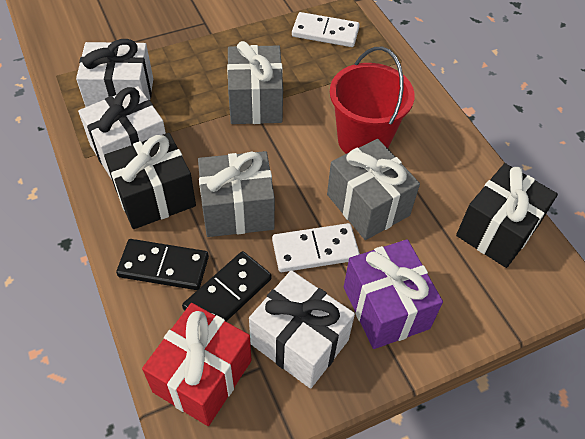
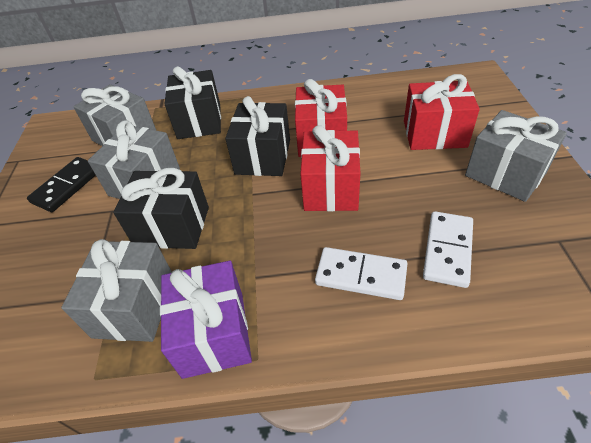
black domino: 2 -> 1
black gift: 2 -> 3
grey gift: 3 -> 4
red bucket: 1 -> 0
red gift: 1 -> 3
white gift: 3 -> 0

